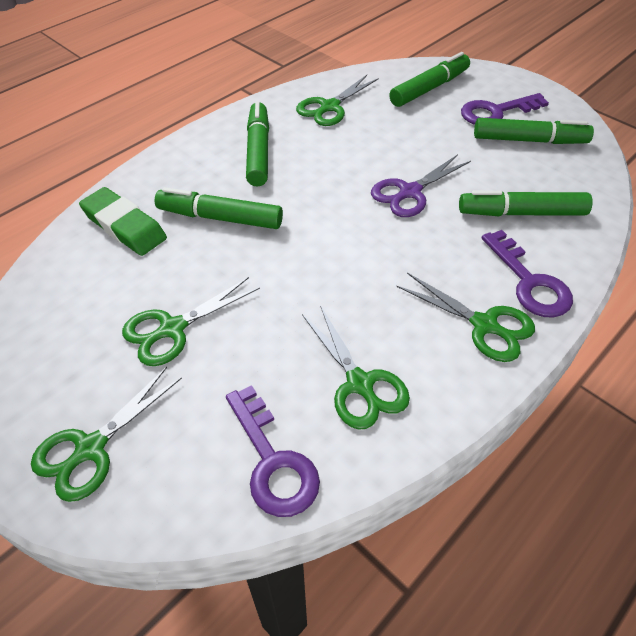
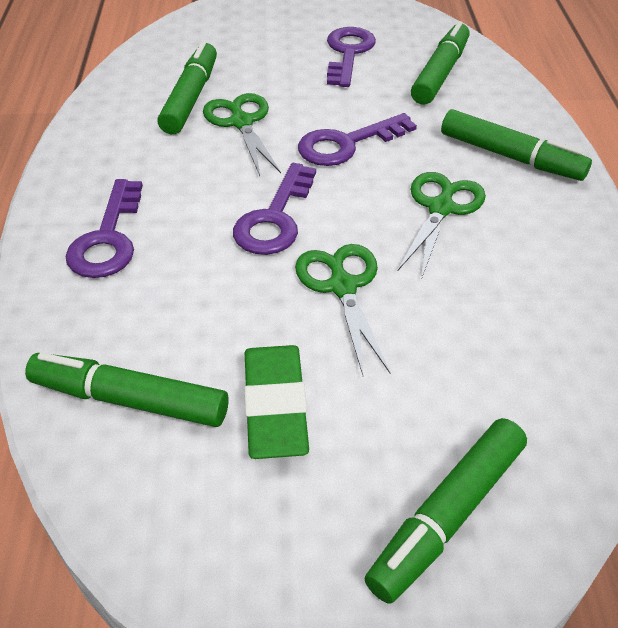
green scissors: 5 -> 3
purple key: 3 -> 4
purple scissors: 1 -> 0

